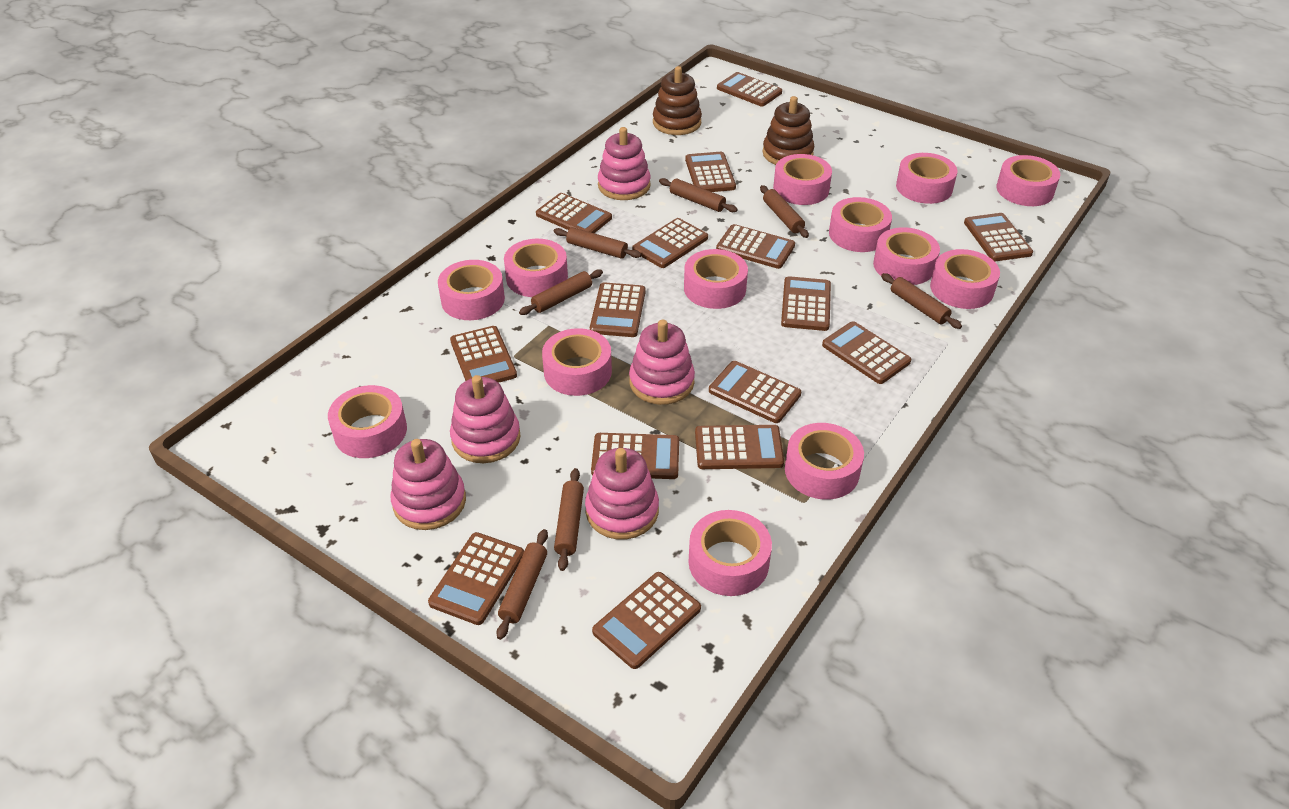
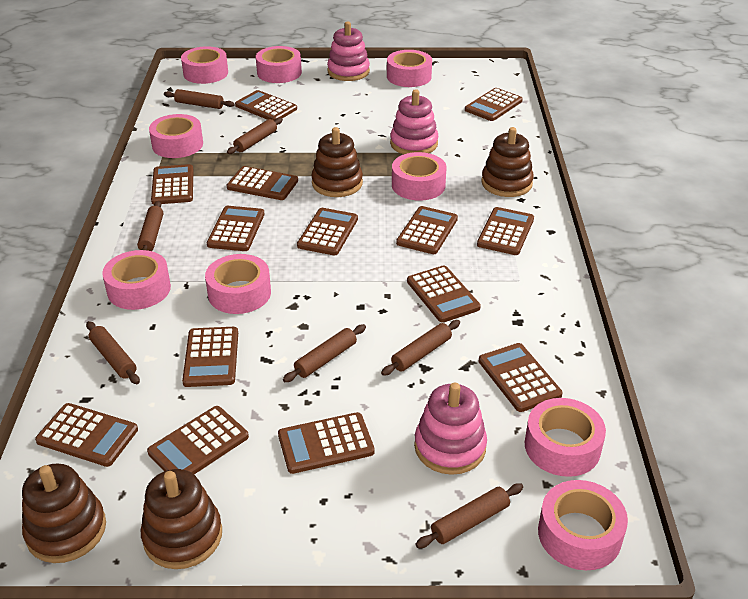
brown calculator: 15 -> 14
brown stacking toy: 2 -> 4
pink stacking toy: 5 -> 3
pink tape: 13 -> 9

